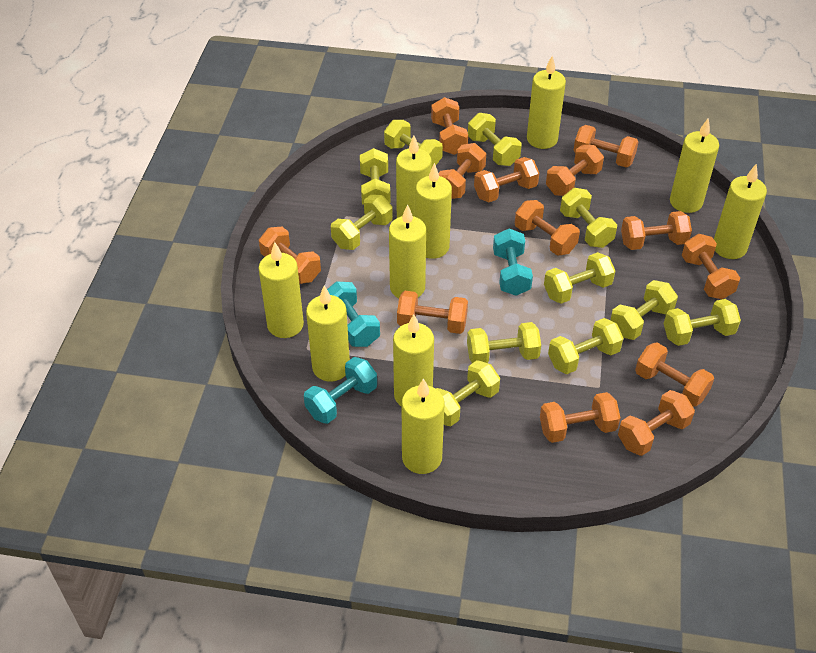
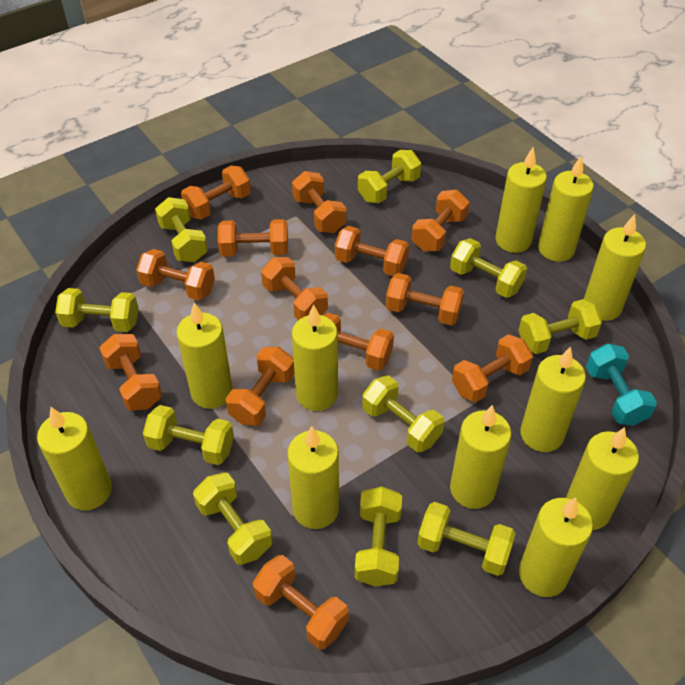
turquoise dumbbell: 3 -> 1
yellow candle: 10 -> 11
yellow dumbbell: 11 -> 10

